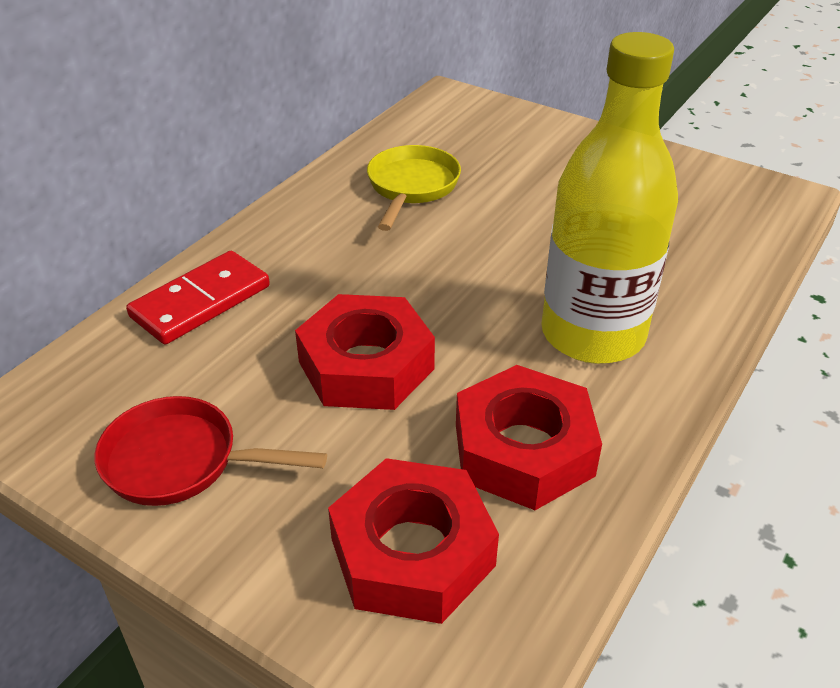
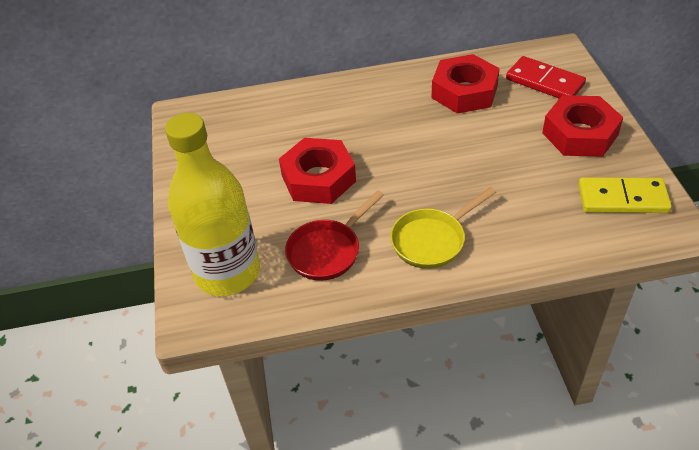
yellow domino: 0 -> 1

